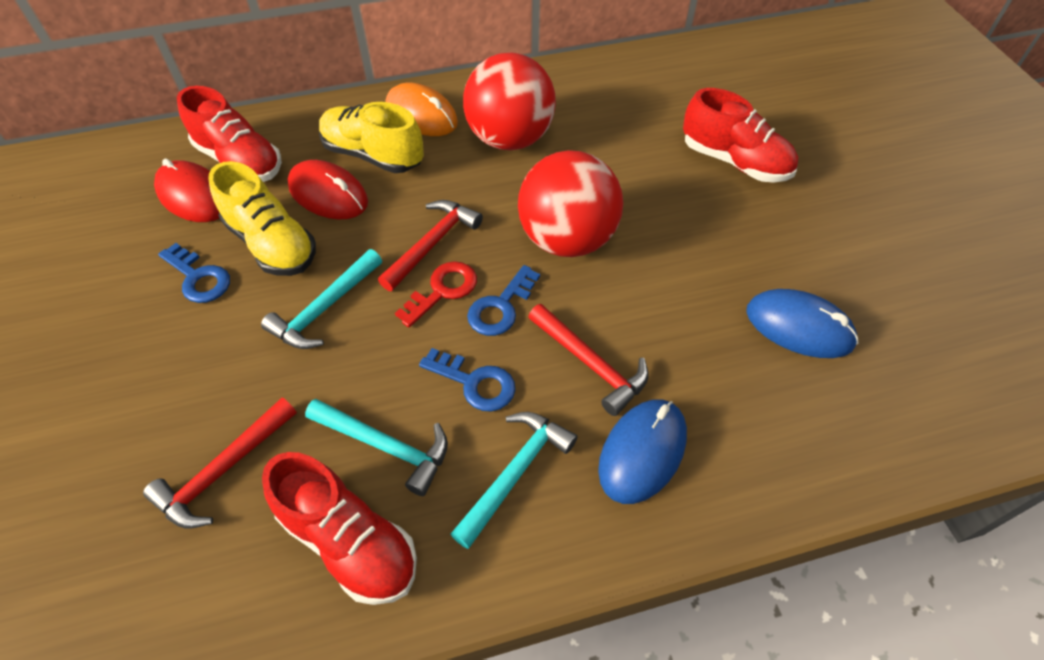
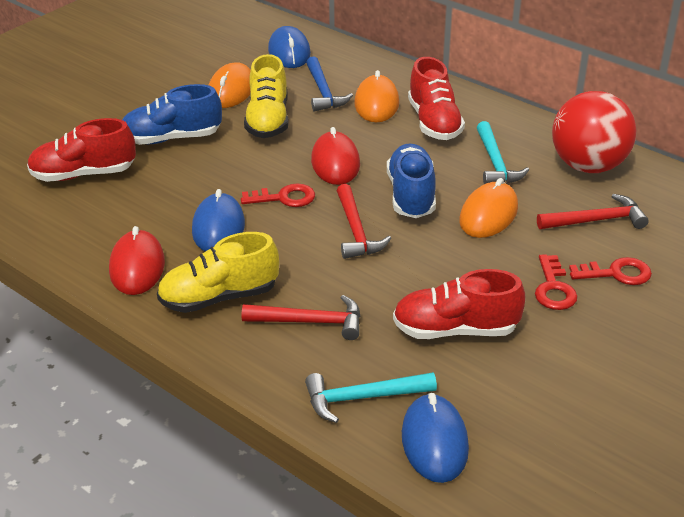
blue hammer: 0 -> 1
blue key: 3 -> 0
blue mouse: 2 -> 3
blue shoe: 0 -> 2
orange mouse: 1 -> 3
red ball: 2 -> 1
red key: 1 -> 3
turquoise hammer: 3 -> 2

